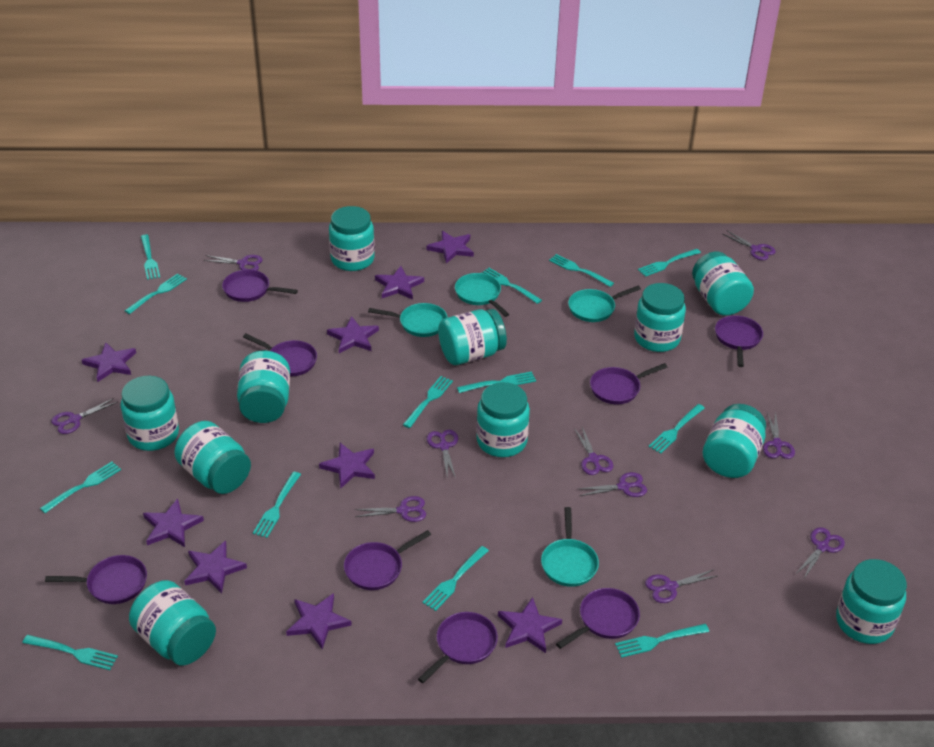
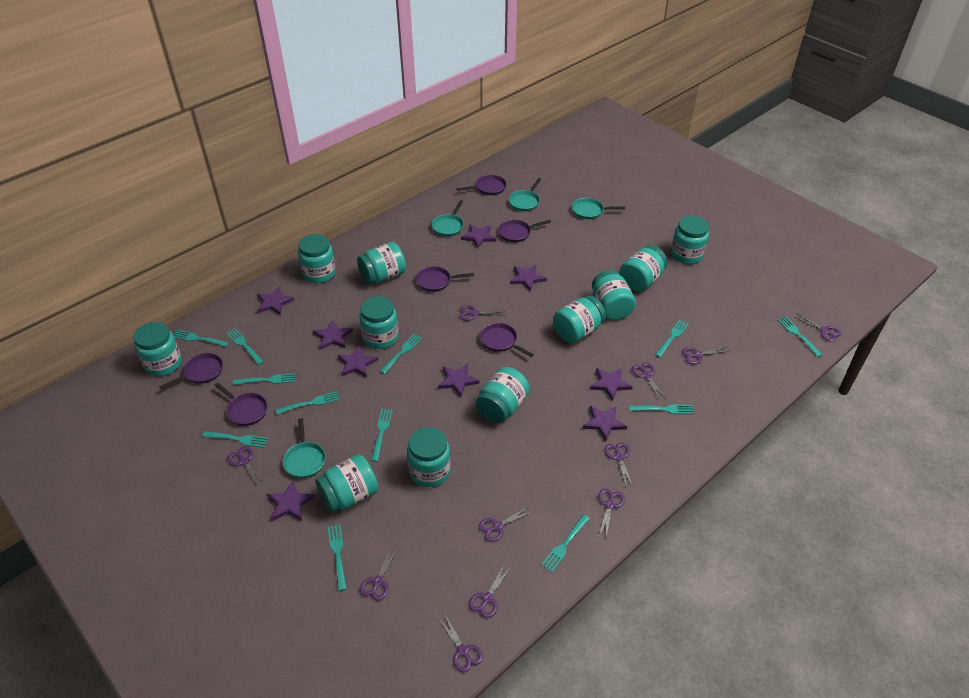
purple pan: 8 -> 6
purple scissors: 10 -> 11
turquoise fork: 13 -> 12

